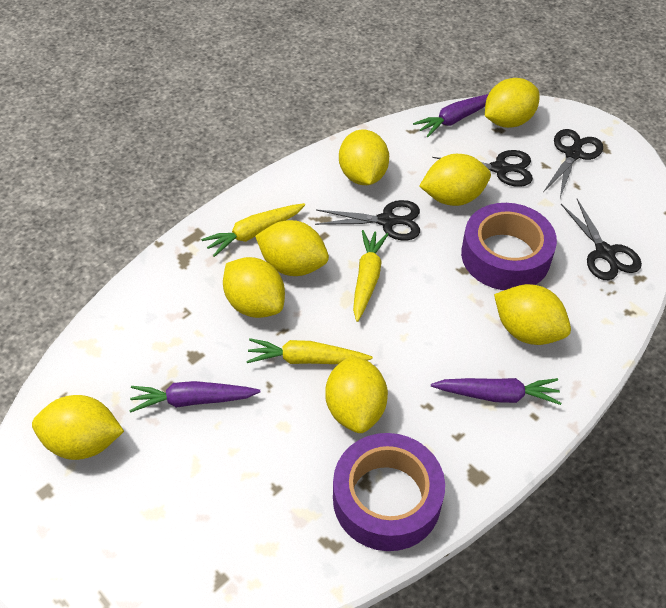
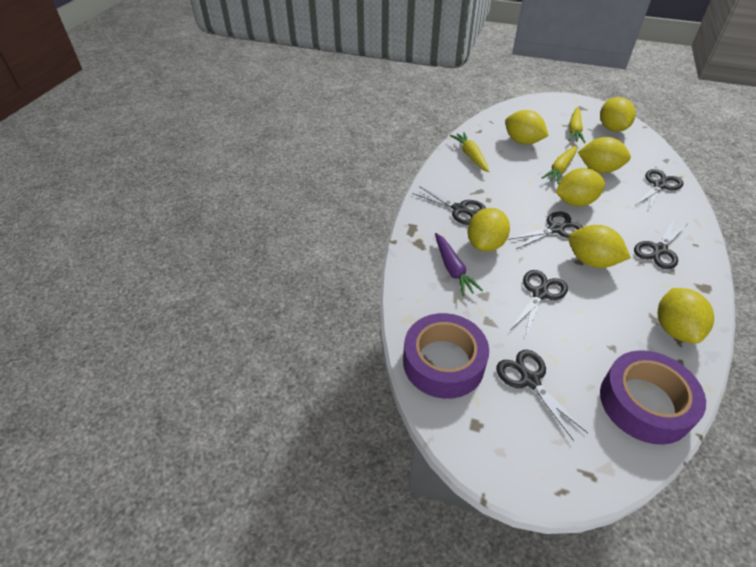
black scissors: 4 -> 6
purple carrot: 3 -> 1
yellow lemon: 8 -> 7

